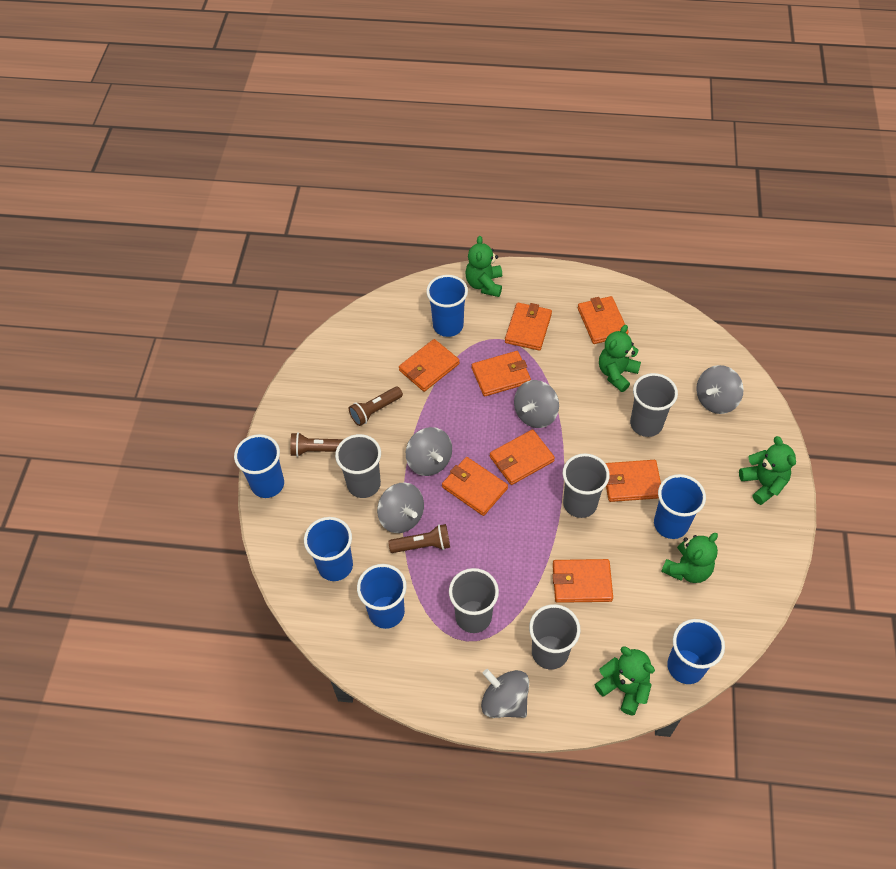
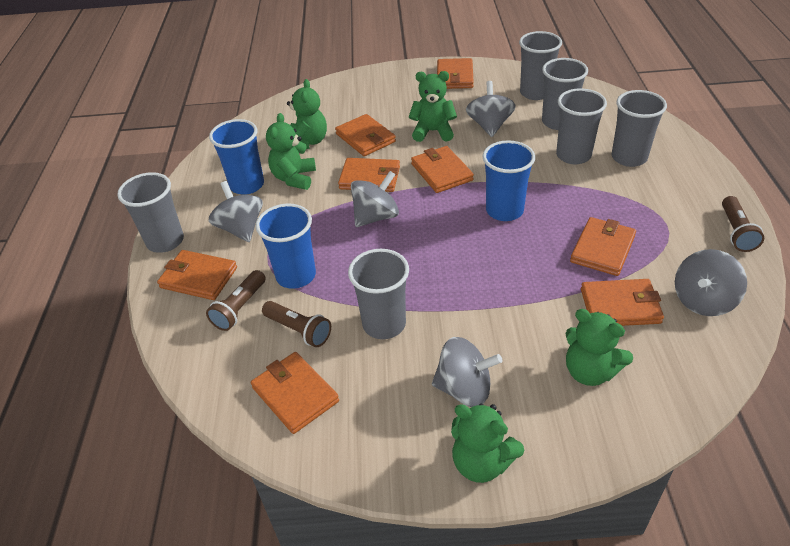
blue cup: 6 -> 3
grey cup: 5 -> 6

